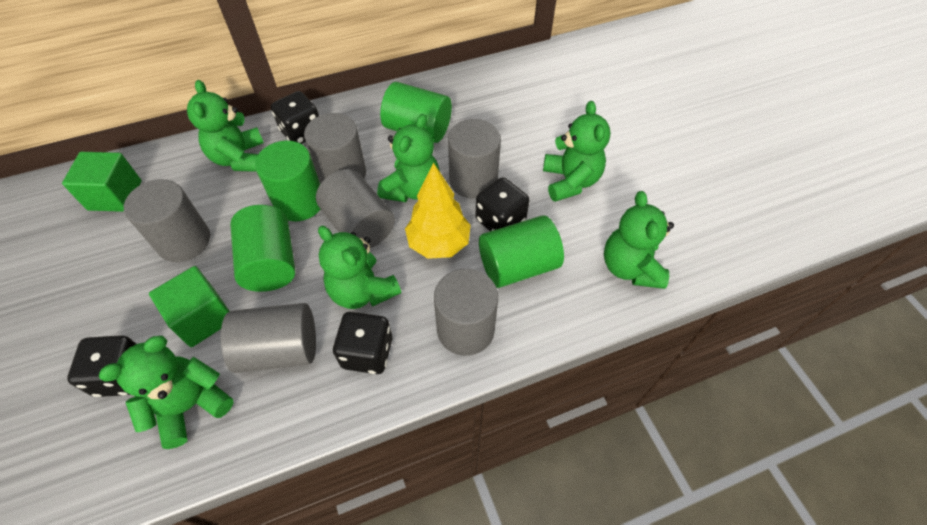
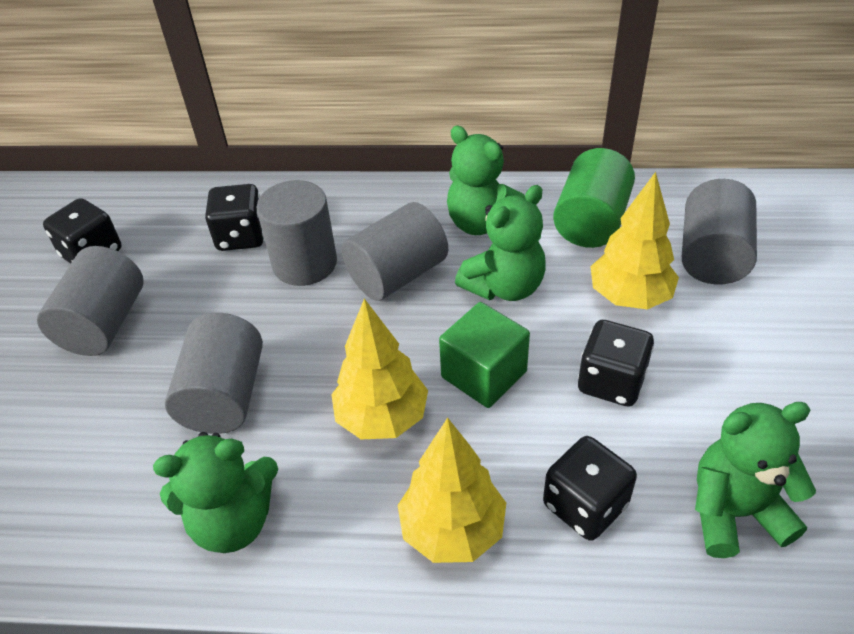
green cube: 2 -> 1
green cylinder: 4 -> 1
green teddy bear: 6 -> 4
grey cylinder: 6 -> 5
yellow tree: 1 -> 3

